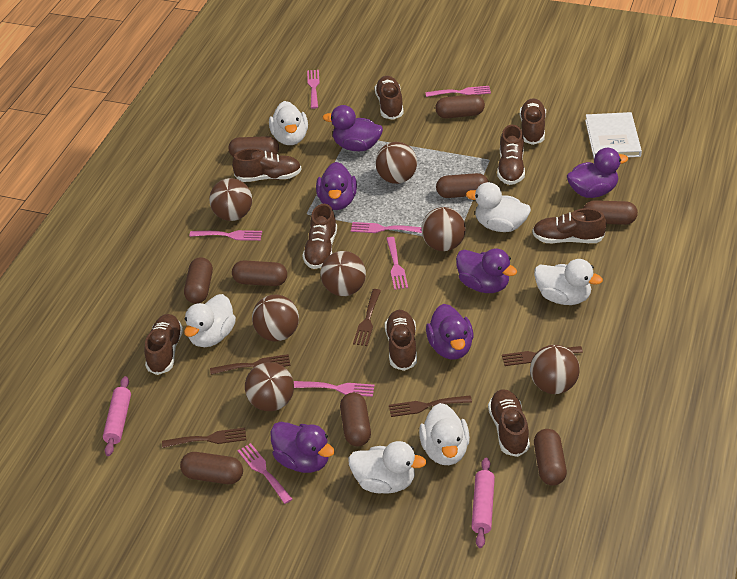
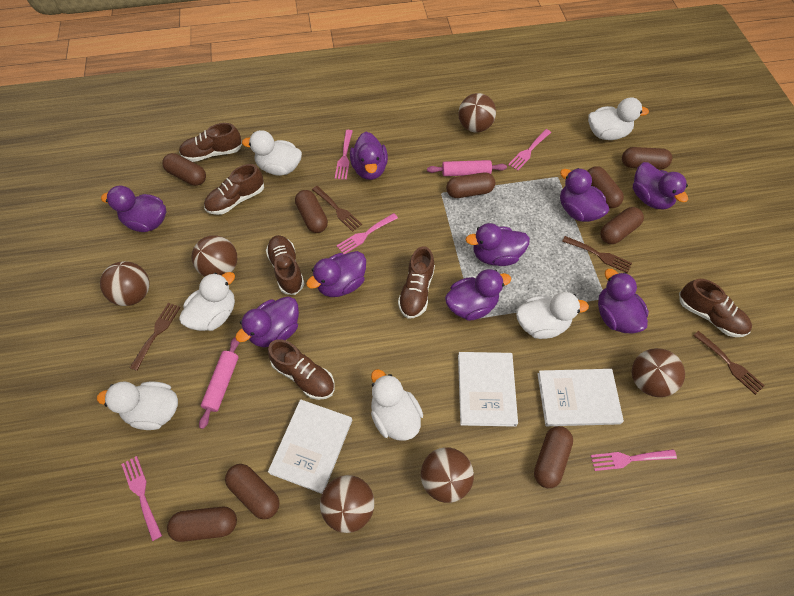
brown ball: 7 -> 6
brown fork: 5 -> 4
brown shoe: 9 -> 6
pink fork: 7 -> 5
purple duck: 6 -> 9
white book: 1 -> 3

